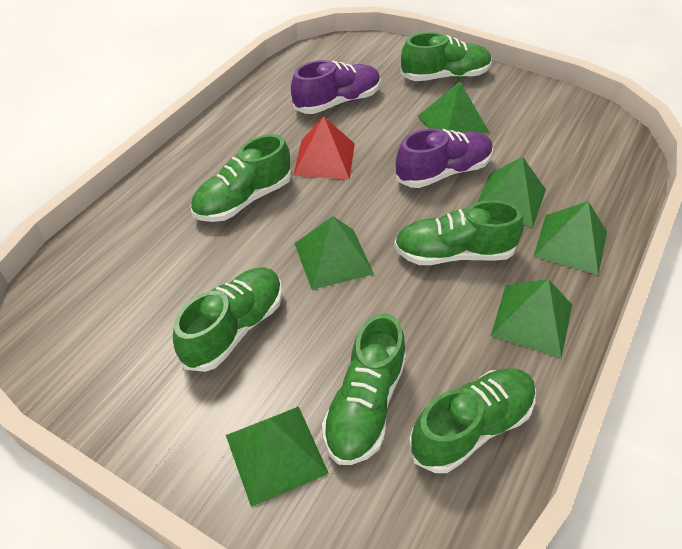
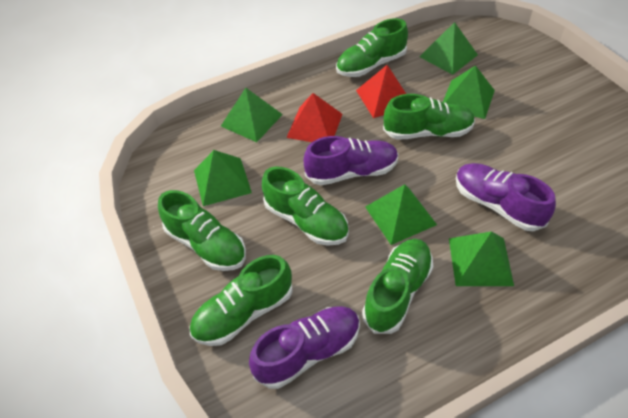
purple shoe: 2 -> 3
red pyramid: 1 -> 2

